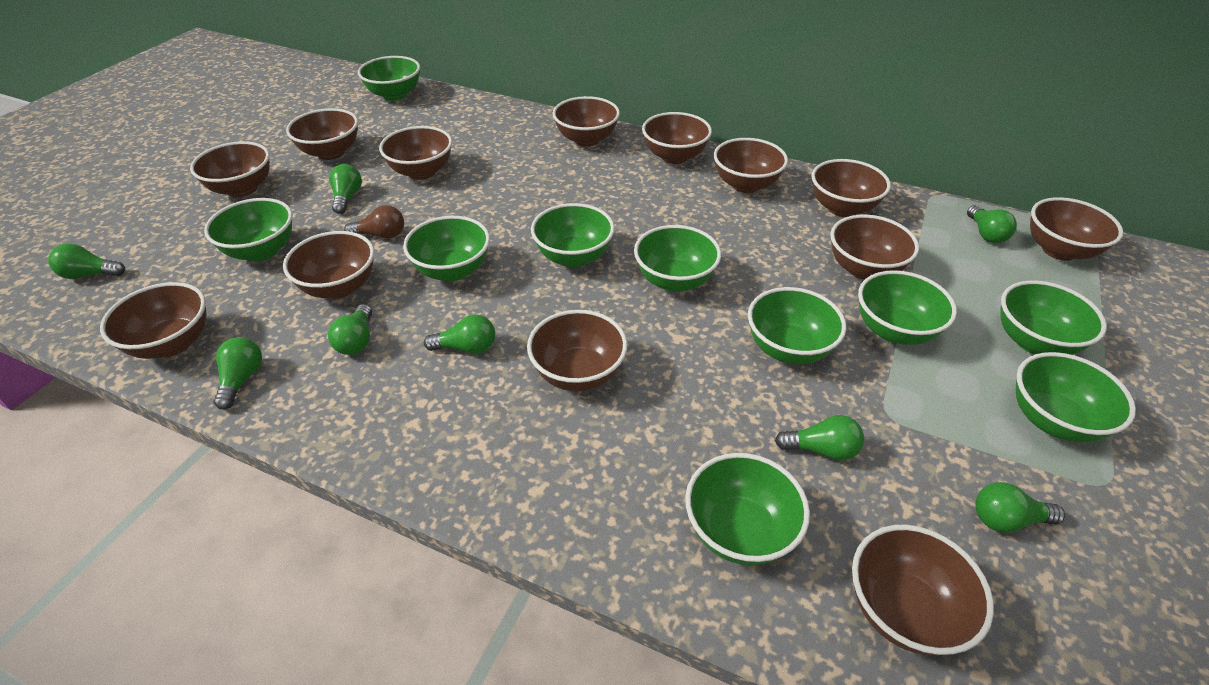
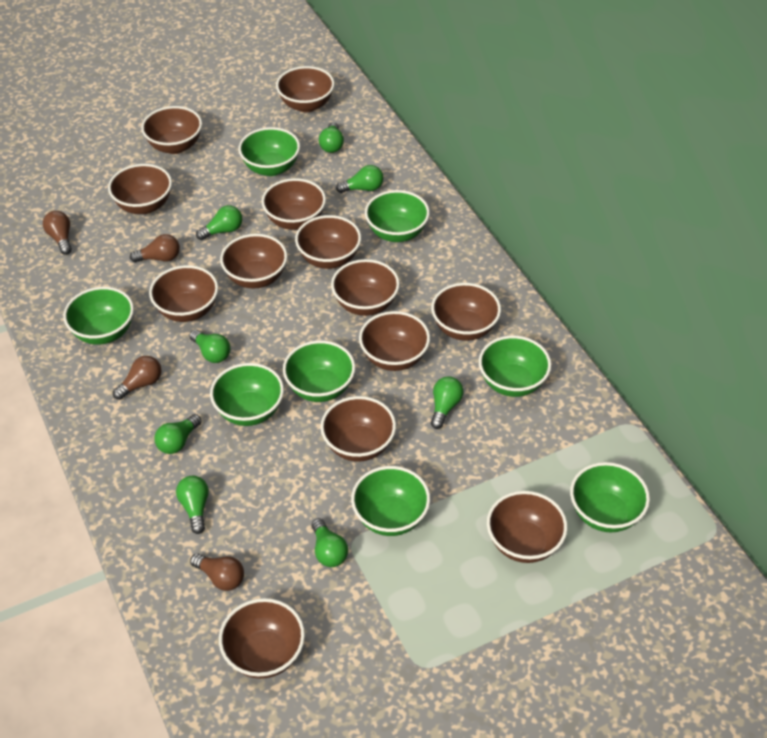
brown light bulb: 1 -> 4
green bowl: 10 -> 8

